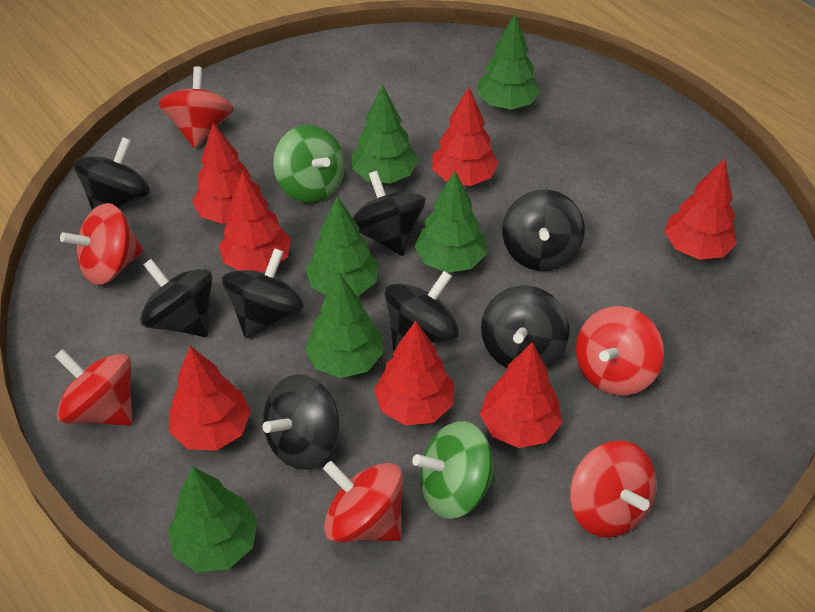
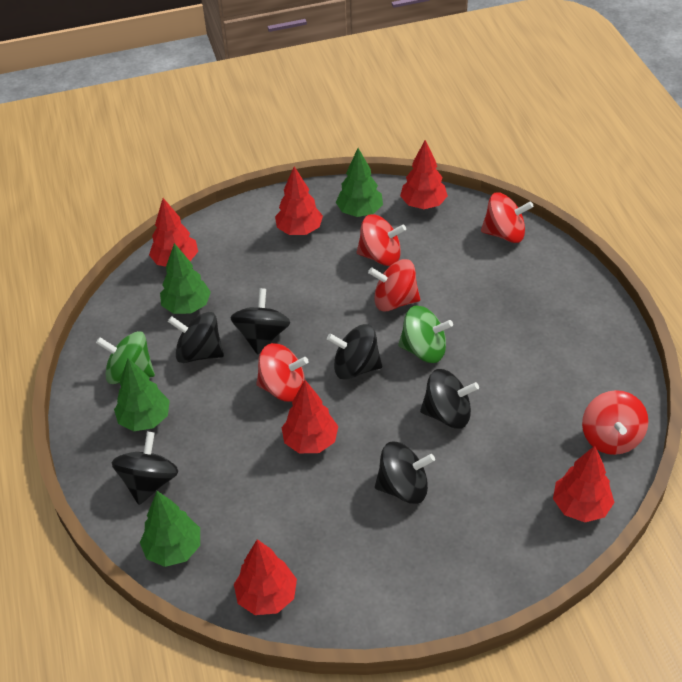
black spinning top: 8 -> 6
green tree: 6 -> 4
red spinning top: 6 -> 5
red tree: 7 -> 6

